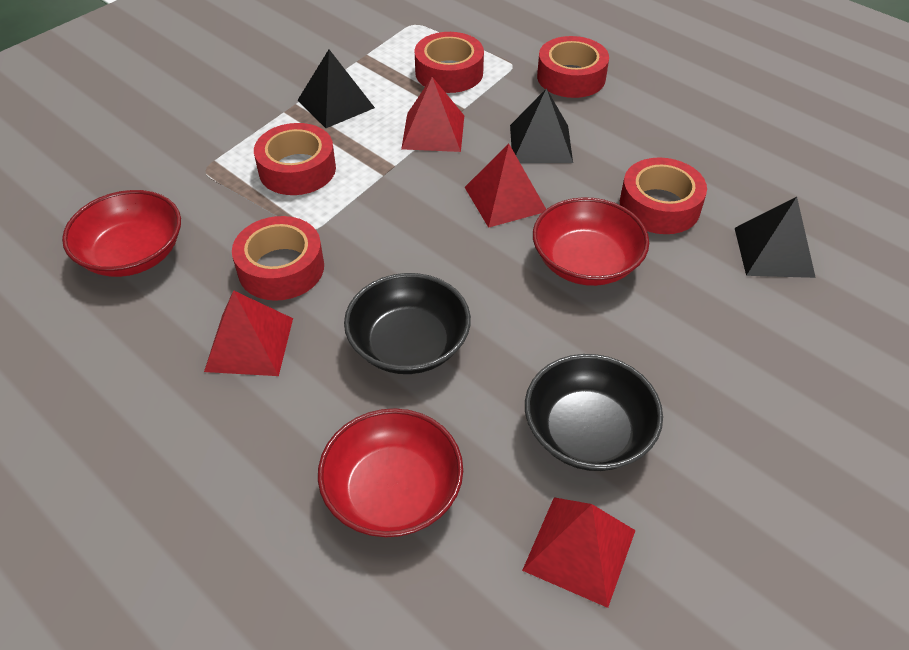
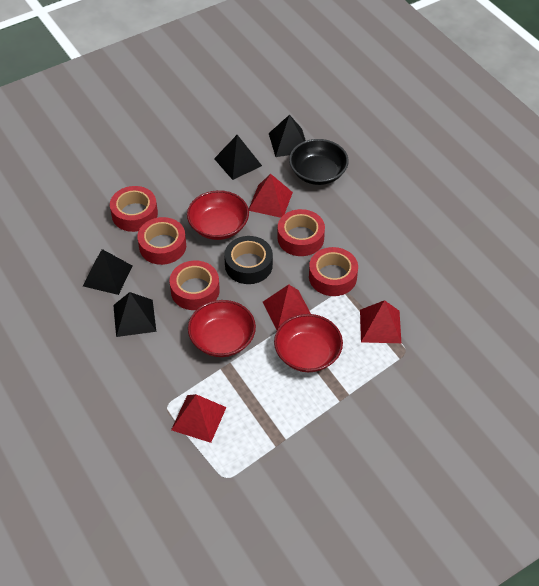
black bowl: 2 -> 1
black pyramid: 3 -> 4
black tape: 0 -> 1

